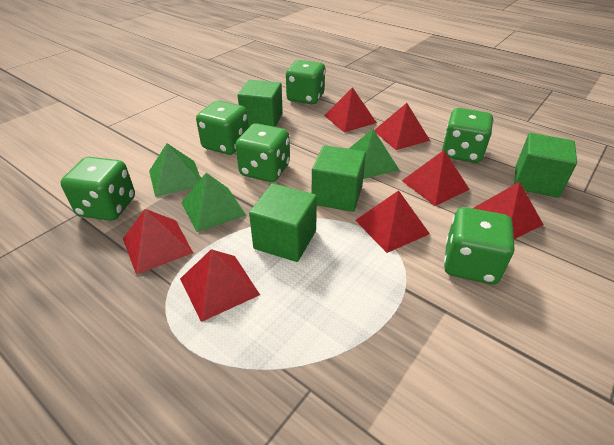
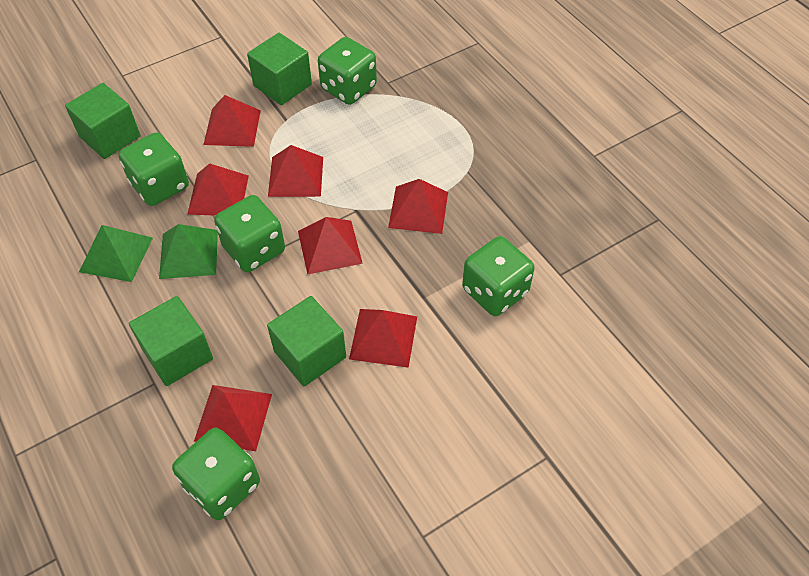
green dice: 6 -> 5
green pyramid: 3 -> 2

